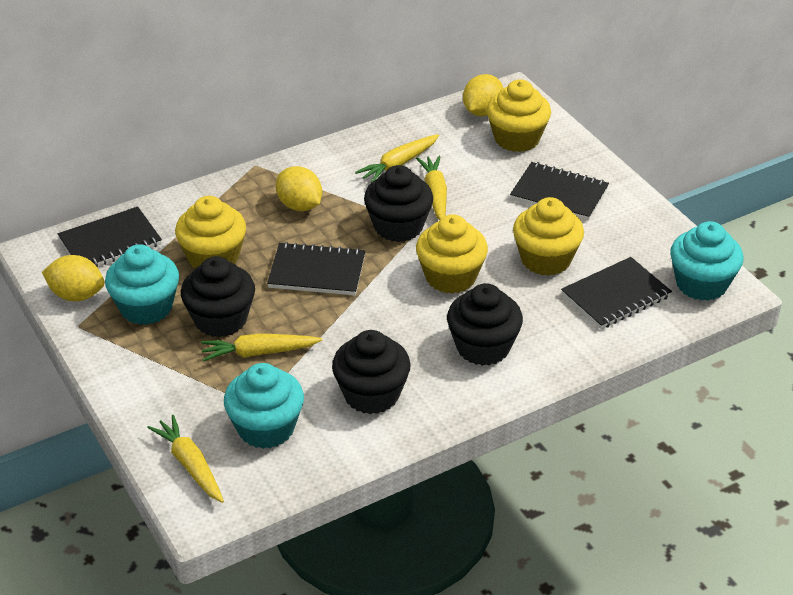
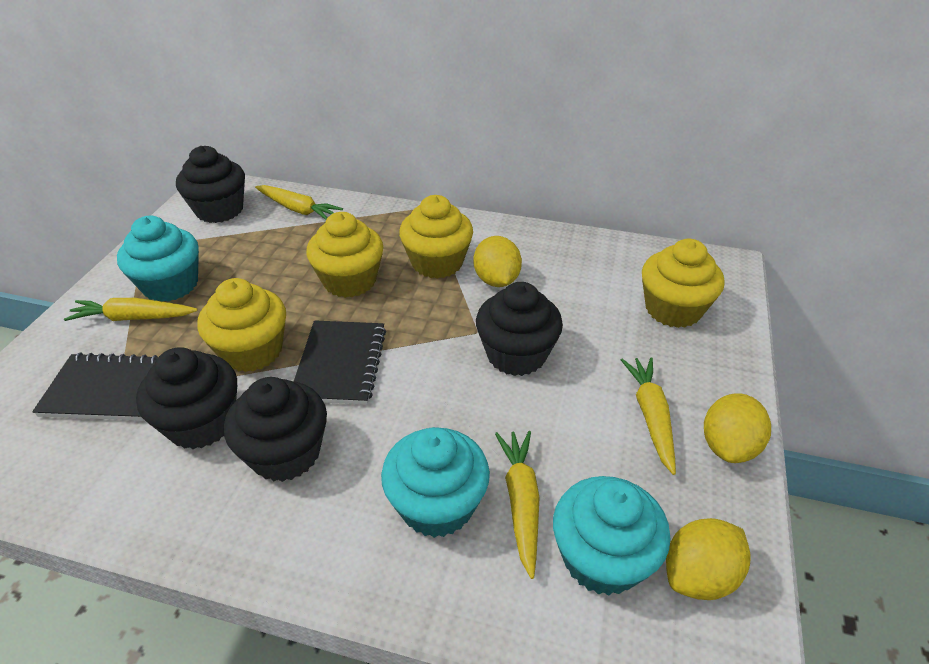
black notebook: 4 -> 2

